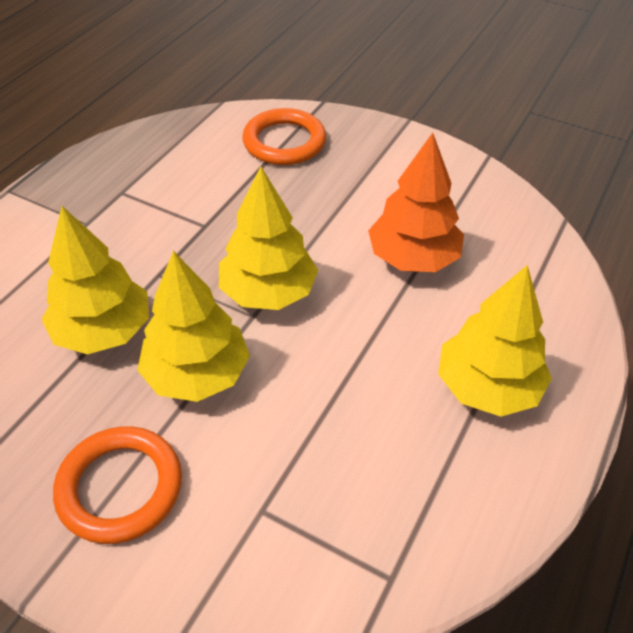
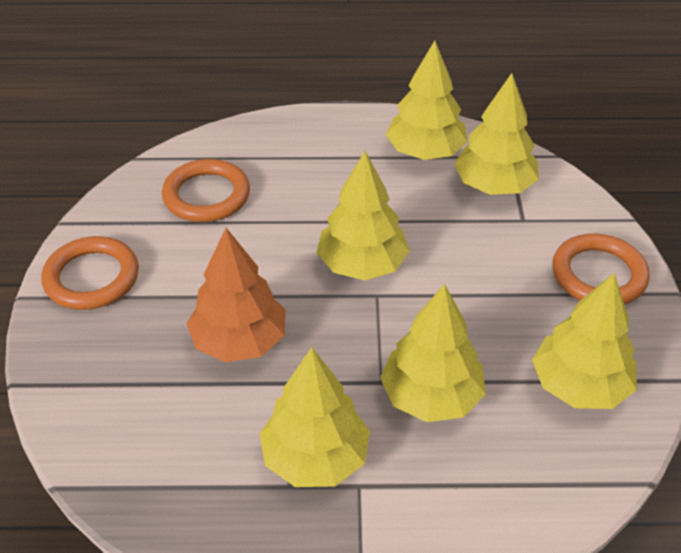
orange ring: 2 -> 3
yellow tree: 4 -> 6

